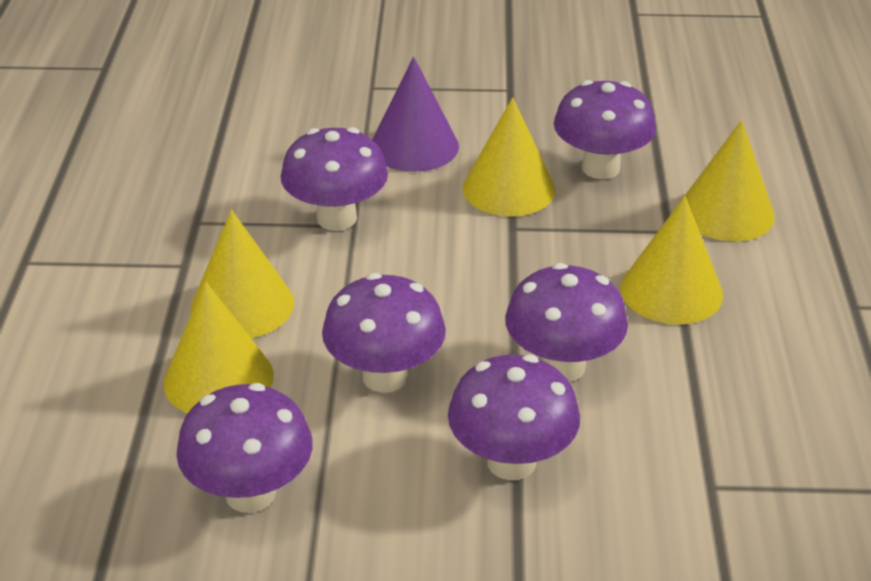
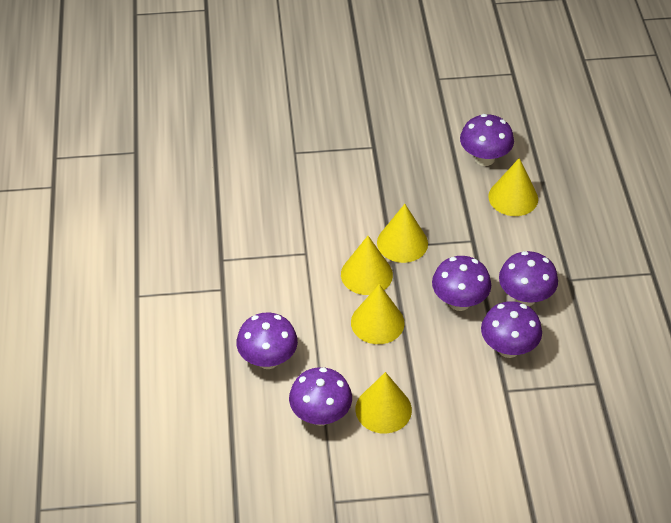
purple cone: 1 -> 0

